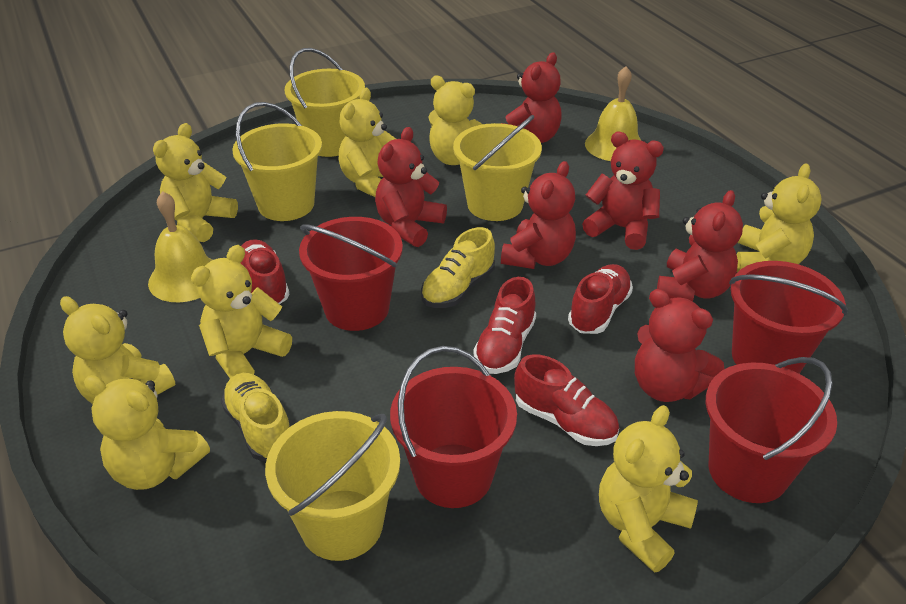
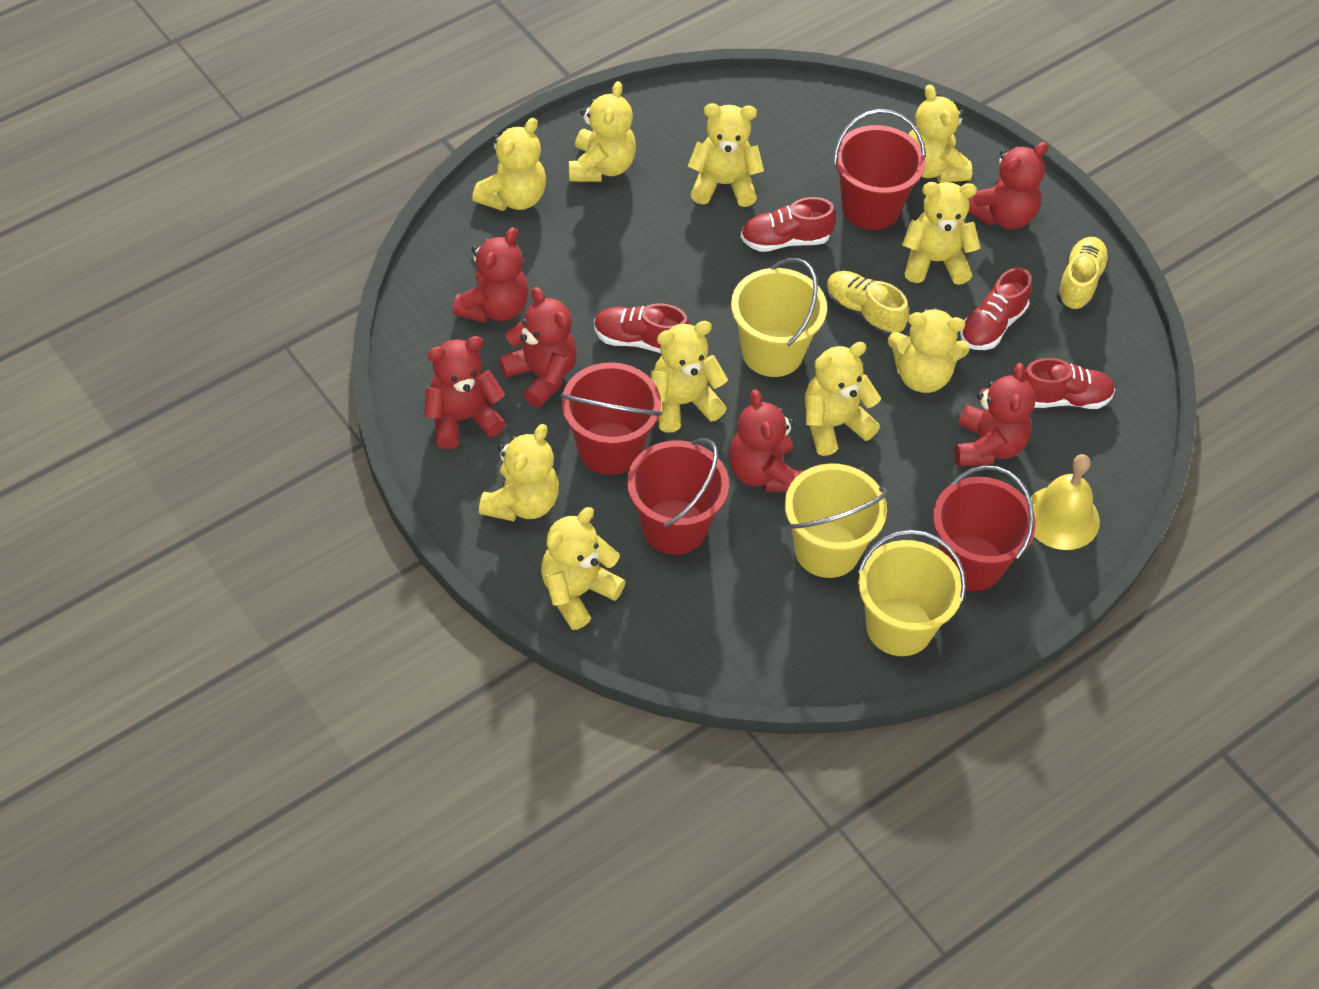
yellow bell: 2 -> 1
yellow bucket: 4 -> 3
yellow teddy bear: 8 -> 10

